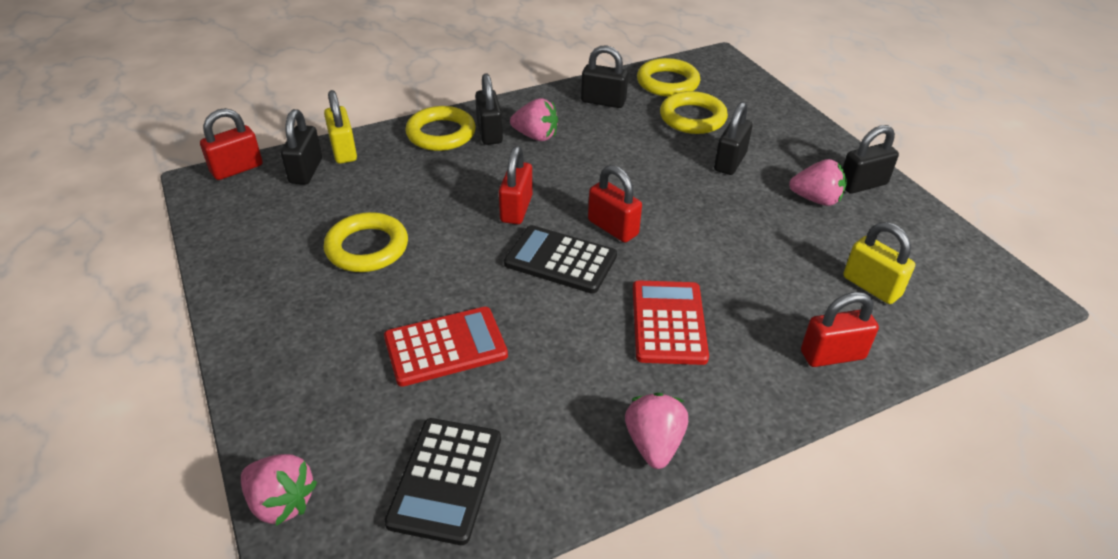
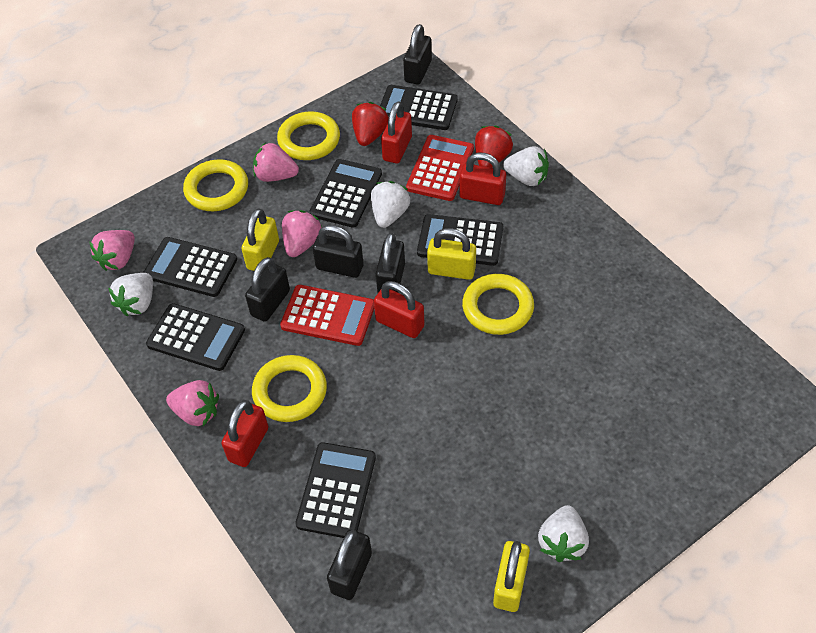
black calculator: 2 -> 6
red strawberry: 0 -> 2
white strawberry: 0 -> 4
yellow padlock: 2 -> 3

